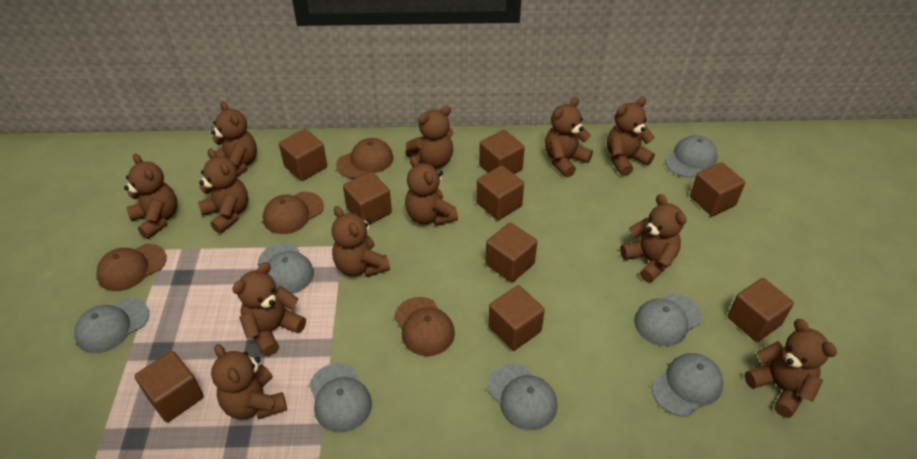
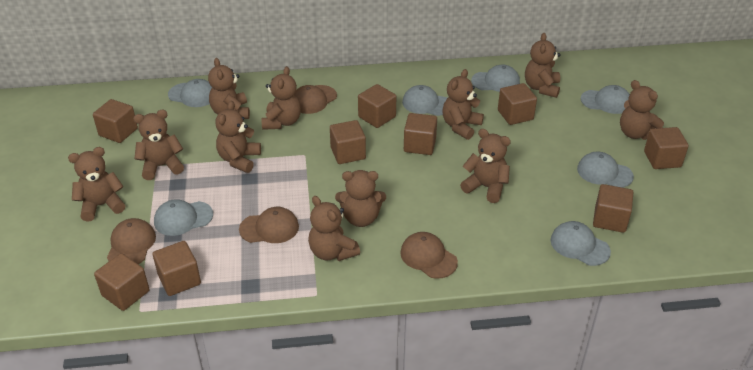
brown teddy bear: 12 -> 11

